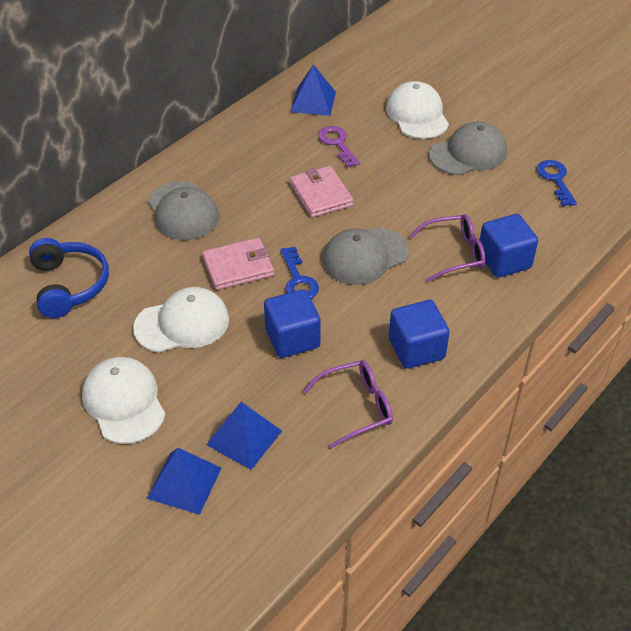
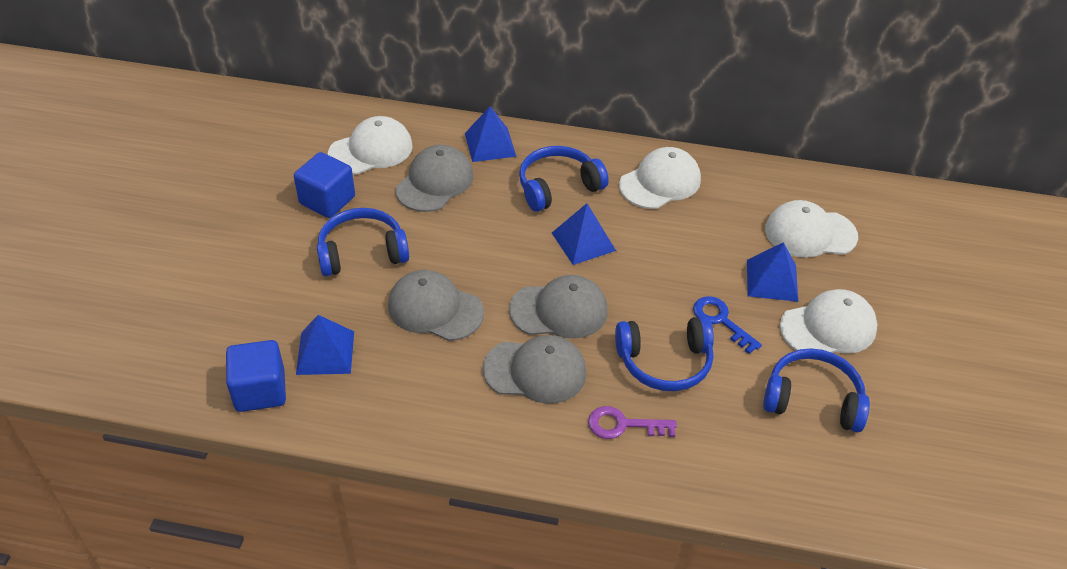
blue cube: 3 -> 2
blue headphones: 1 -> 4
blue key: 2 -> 1
blue pyramid: 3 -> 4
grey cap: 3 -> 4
pink wallet: 2 -> 0
purple glasses: 2 -> 0
white cap: 3 -> 4

